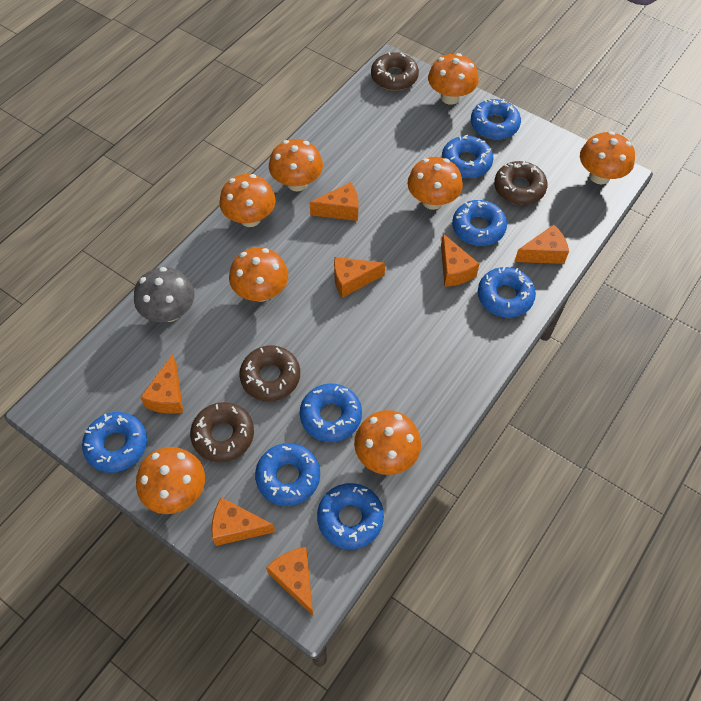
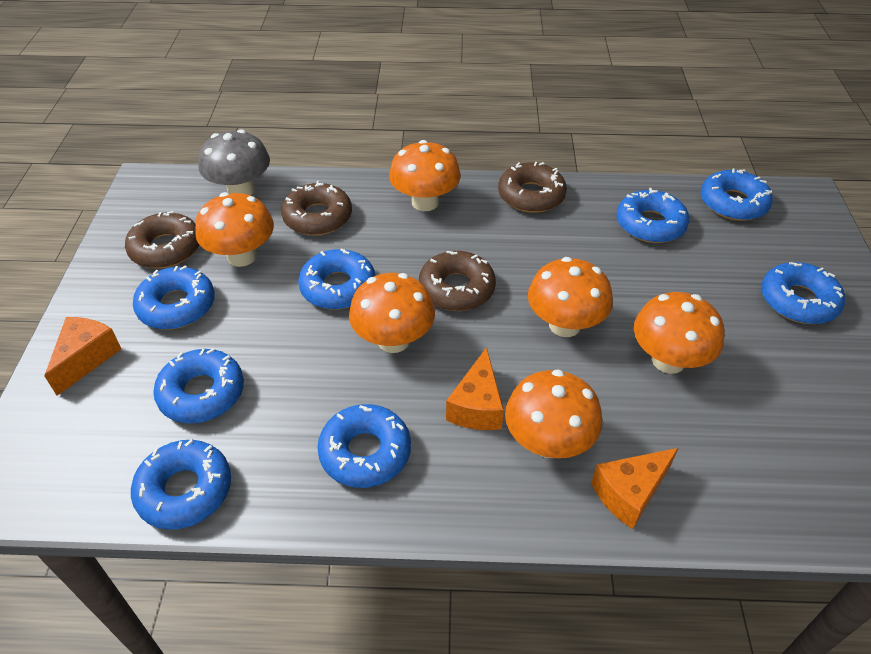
orange cheese: 7 -> 3
orange mushroom: 8 -> 6

